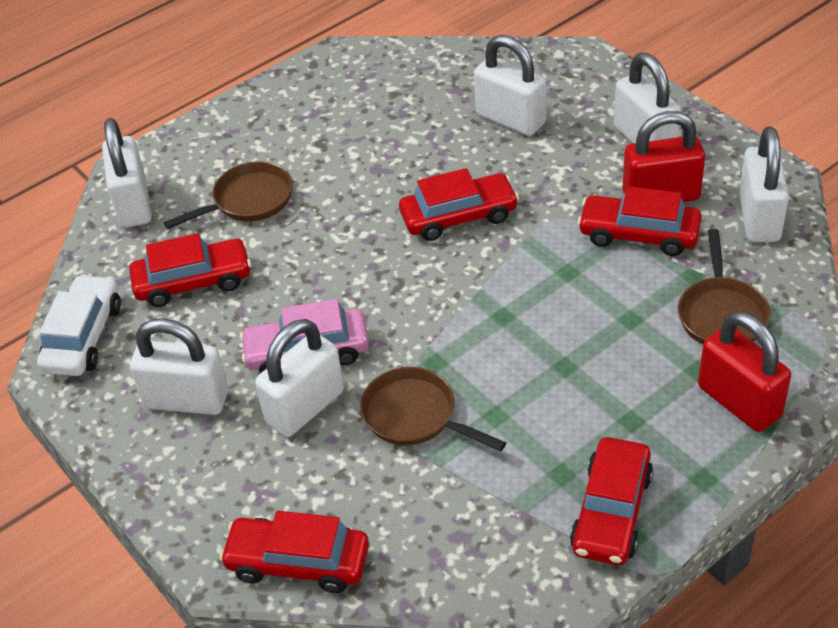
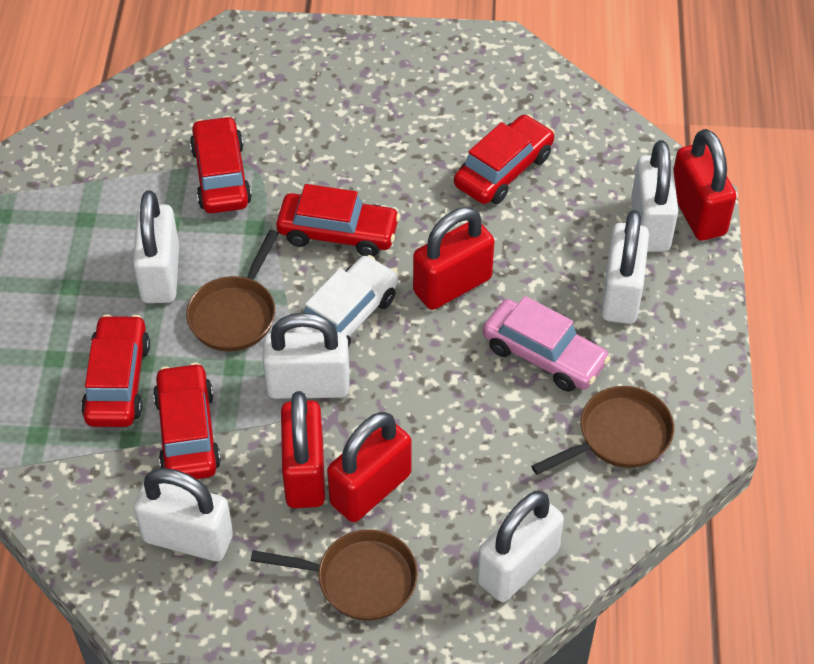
red padlock: 2 -> 4

